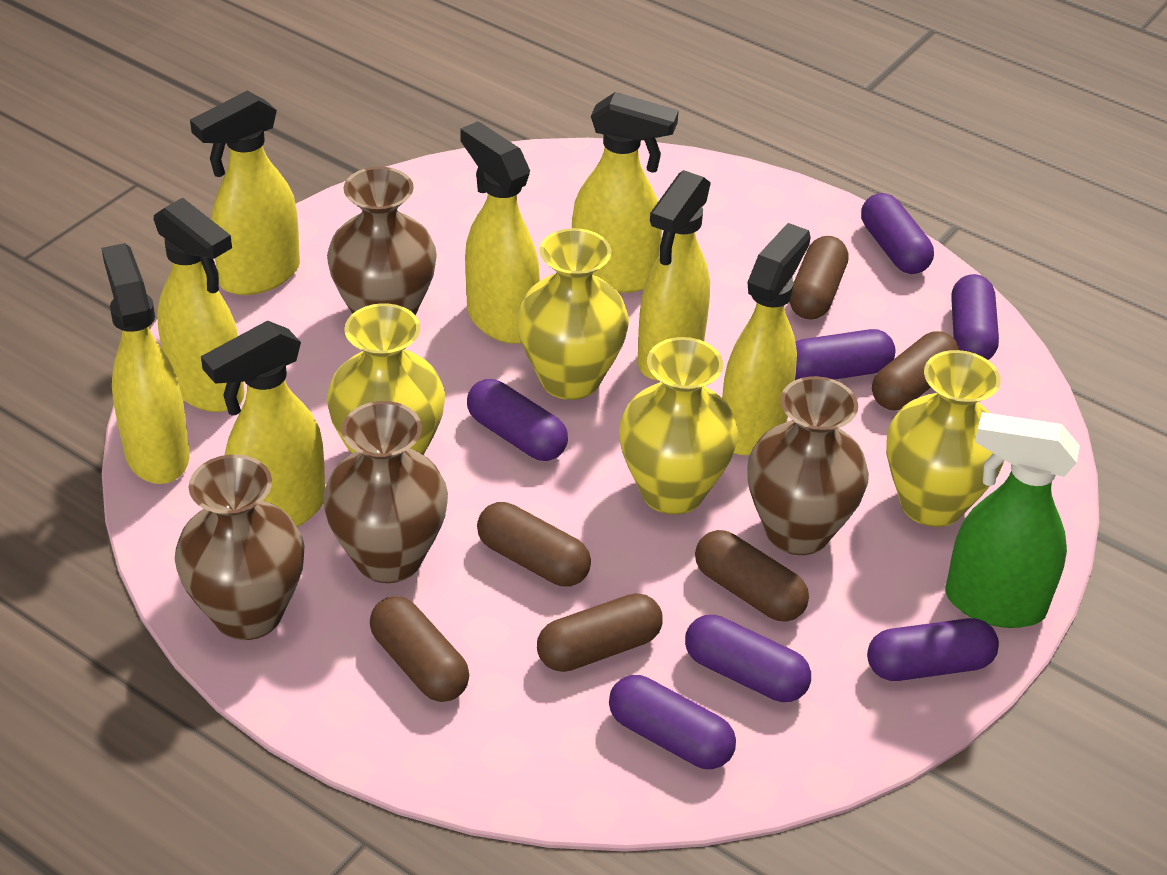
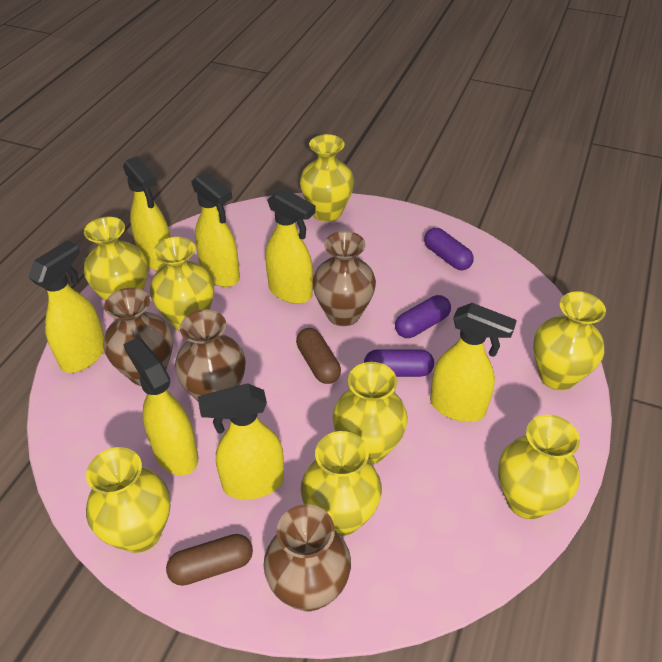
brown capsule: 6 -> 2
green spray bottle: 1 -> 0
purple capsule: 7 -> 3
yellow spray bottle: 8 -> 7
yellow vase: 4 -> 8

